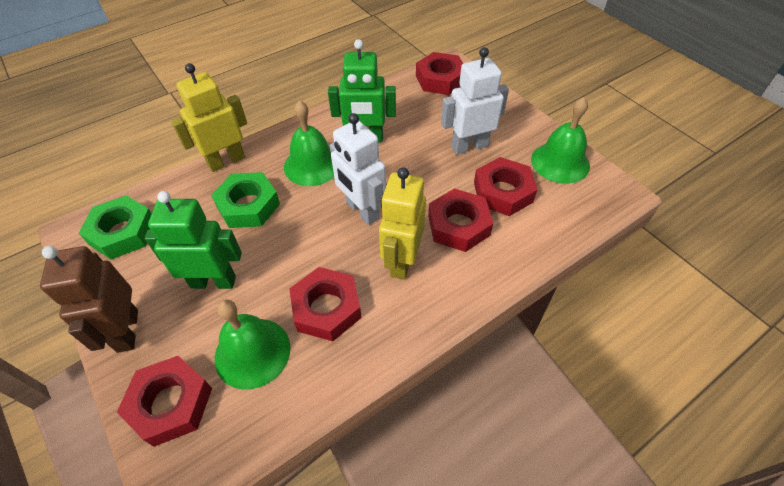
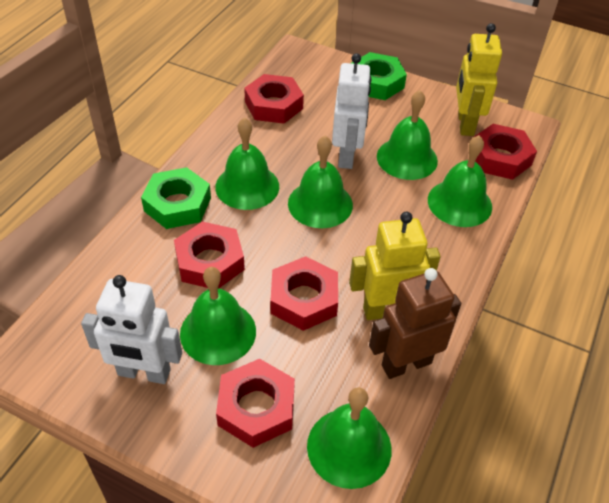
green bell: 3 -> 6
green robot: 2 -> 0

